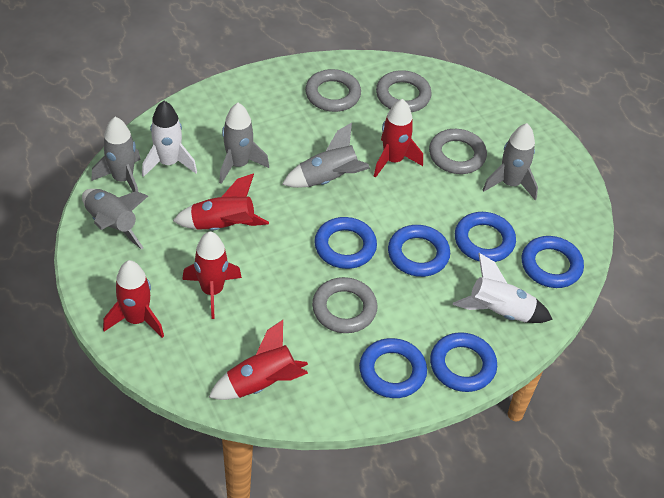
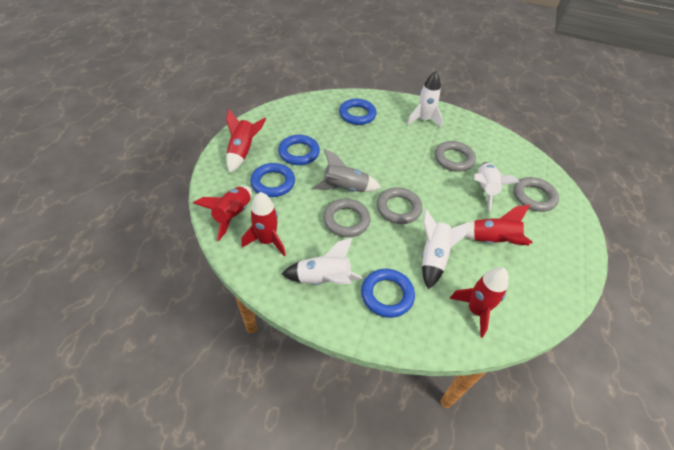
blue ring: 6 -> 4
grey rocket: 5 -> 1
white rocket: 2 -> 4

